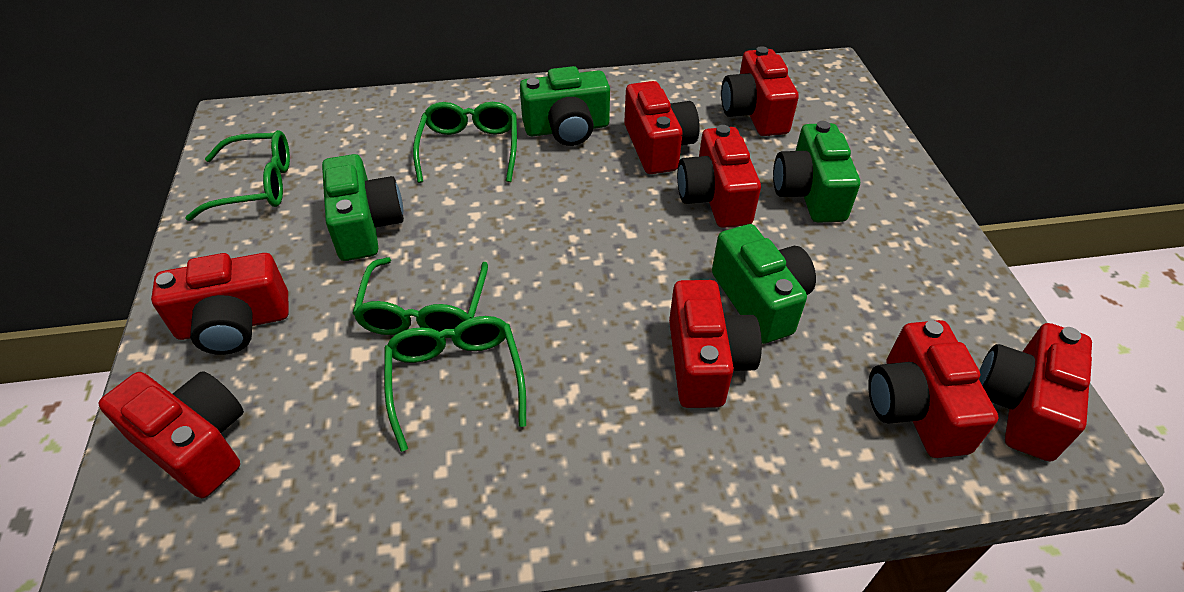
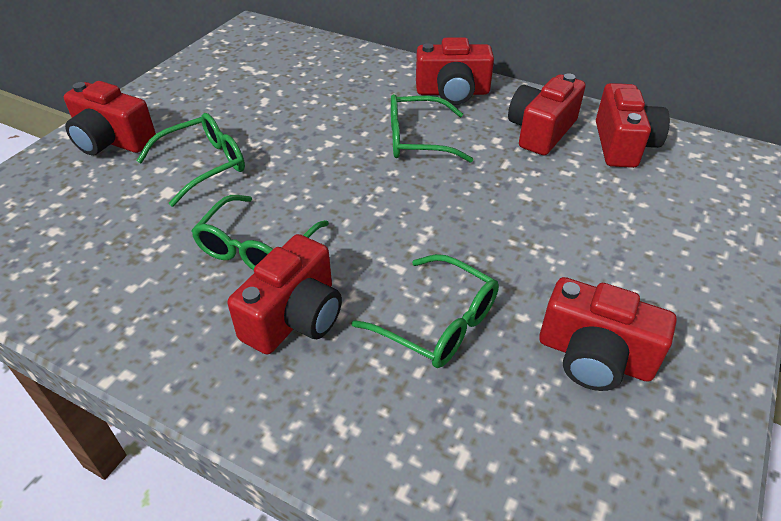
green camera: 4 -> 0
red camera: 8 -> 6

